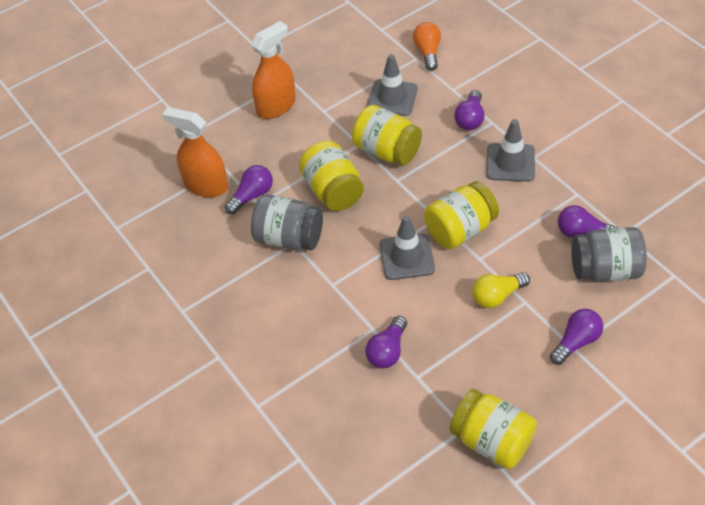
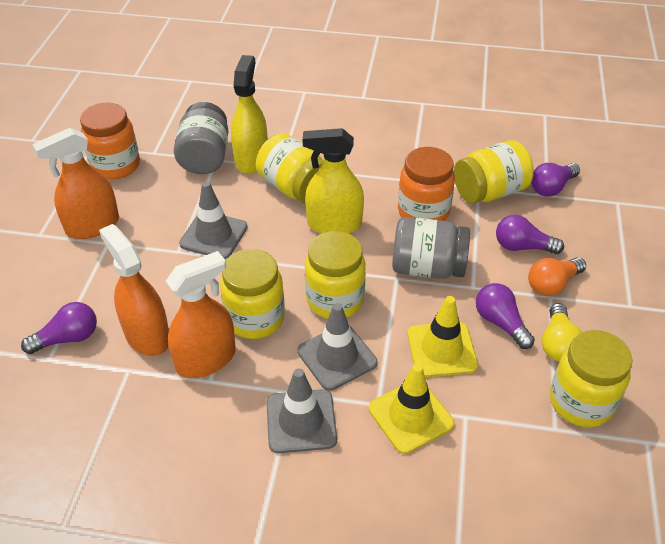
orange jar: 0 -> 2
orange spray bottle: 2 -> 3
purple light bulb: 5 -> 4
yellow jar: 4 -> 5
yellow spray bottle: 0 -> 2
yellow traffic cone: 0 -> 2

